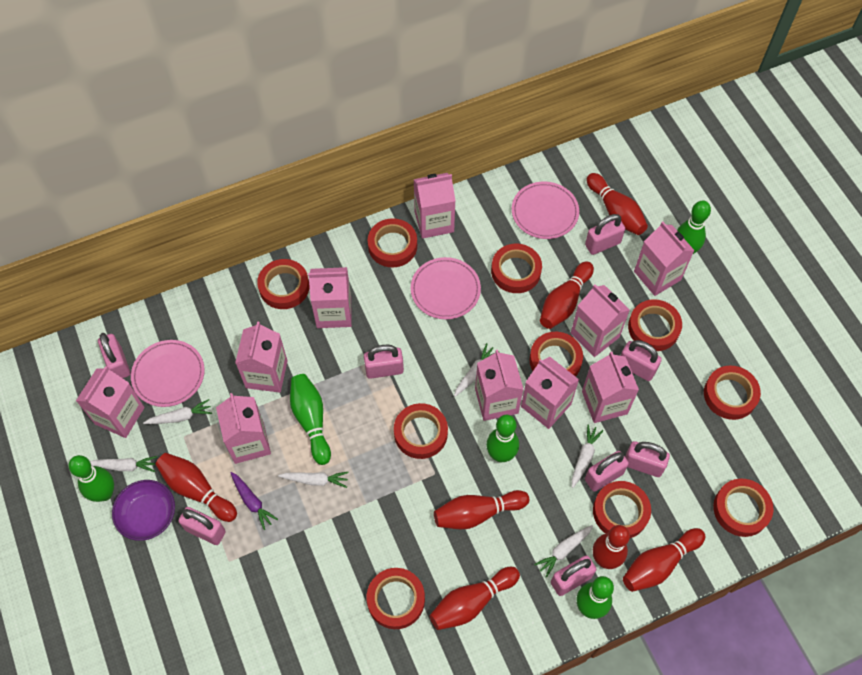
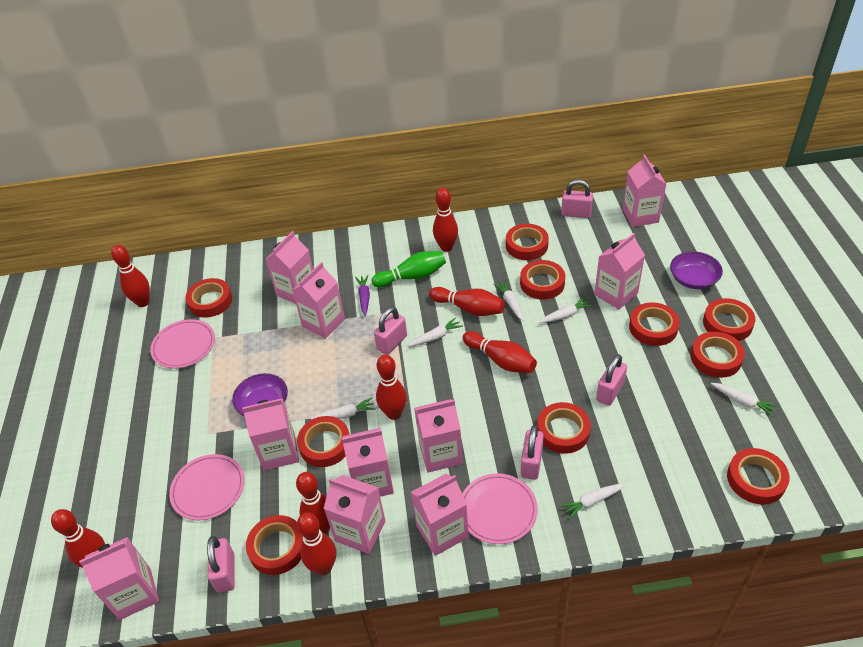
green bowling pin: 5 -> 1
pink padlock: 8 -> 5
purple bowl: 1 -> 2
red bowling pin: 7 -> 8

